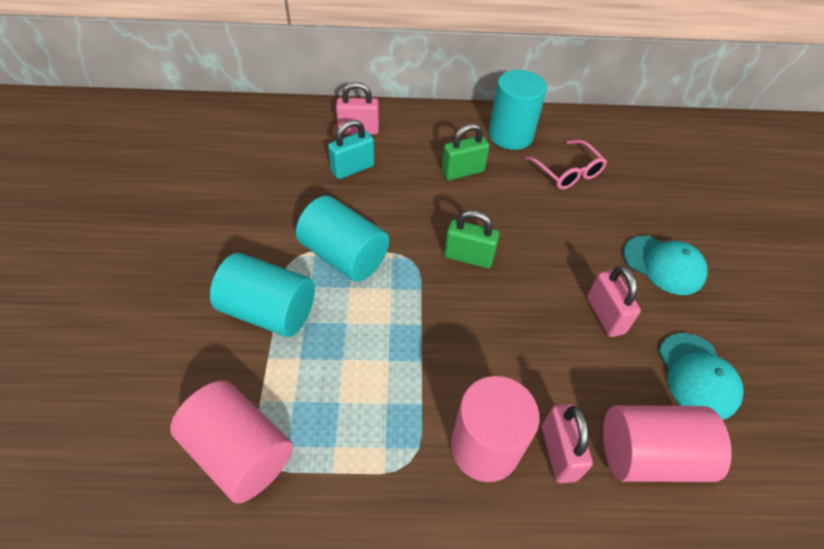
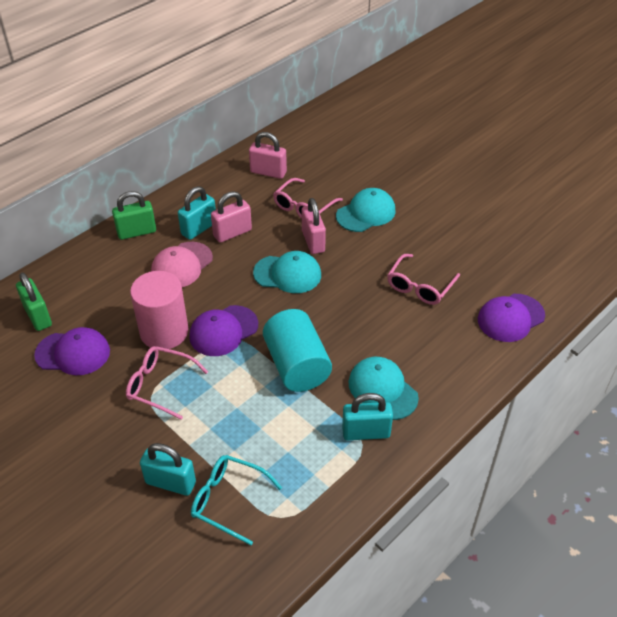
pink cap: 0 -> 1
pink cylinder: 3 -> 1
pink glasses: 1 -> 3
purple cap: 0 -> 3
turquoise cap: 2 -> 3
turquoise cylinder: 3 -> 1
turquoise glasses: 0 -> 1
turquoise padlock: 1 -> 3

